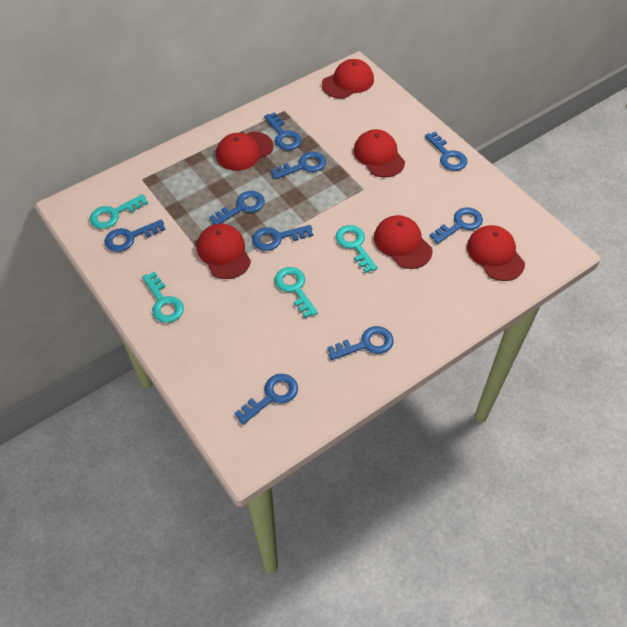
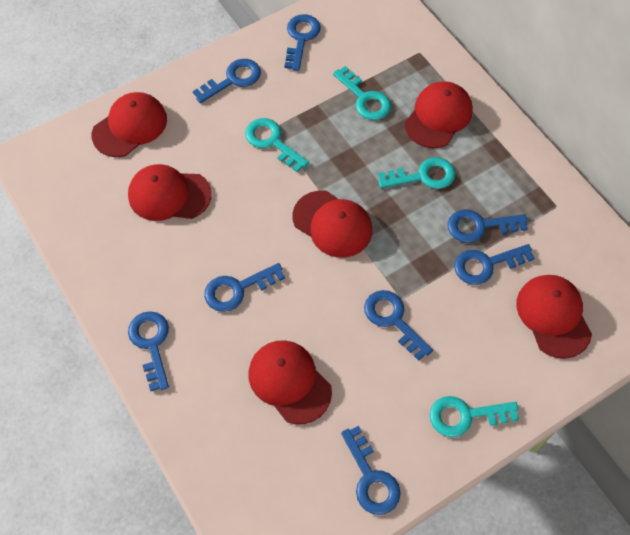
blue key: 9 -> 8

